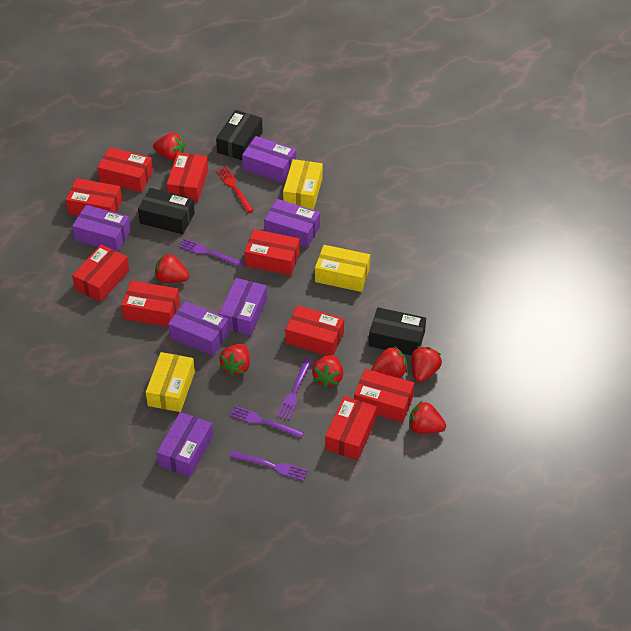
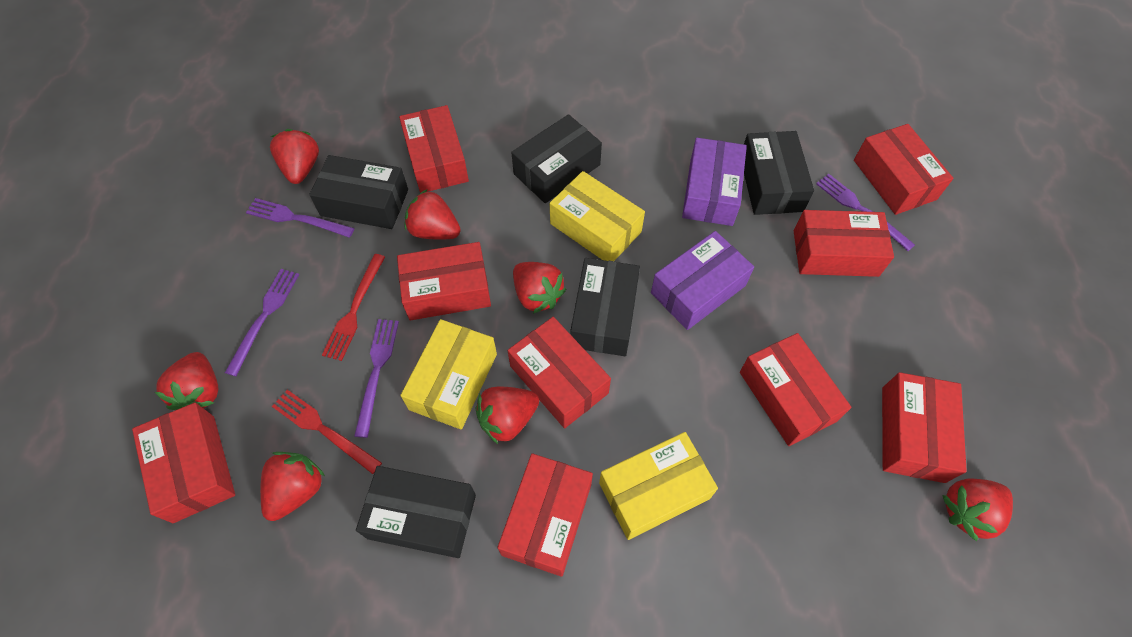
black box: 3 -> 5
purple box: 6 -> 2
red fork: 1 -> 2

